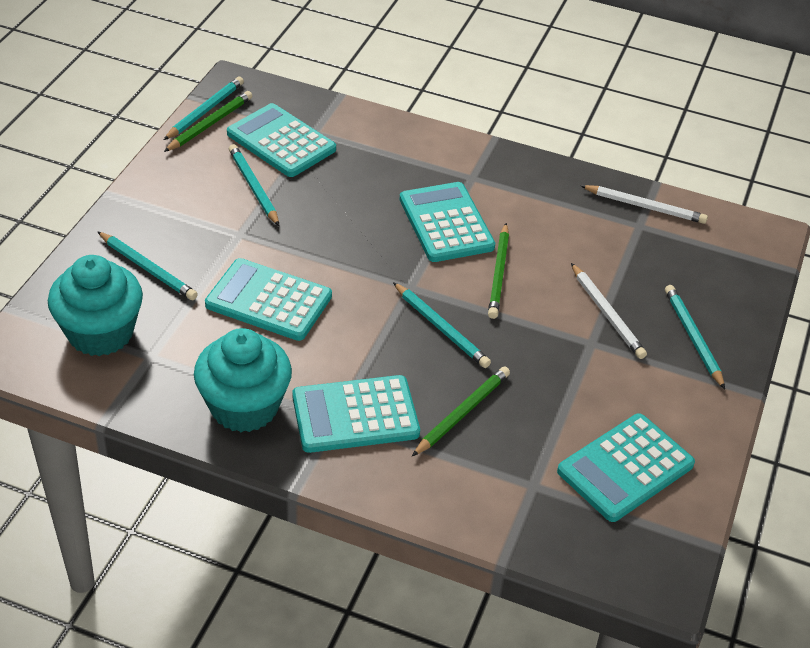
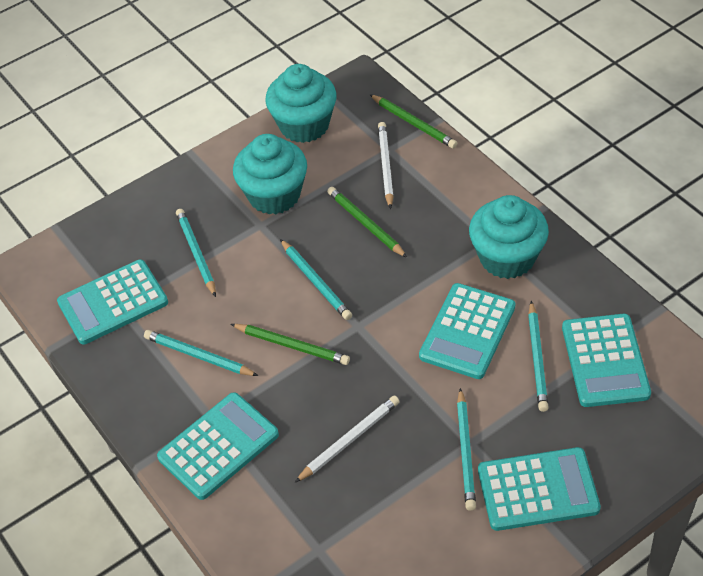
turquoise cupcake: 2 -> 3

